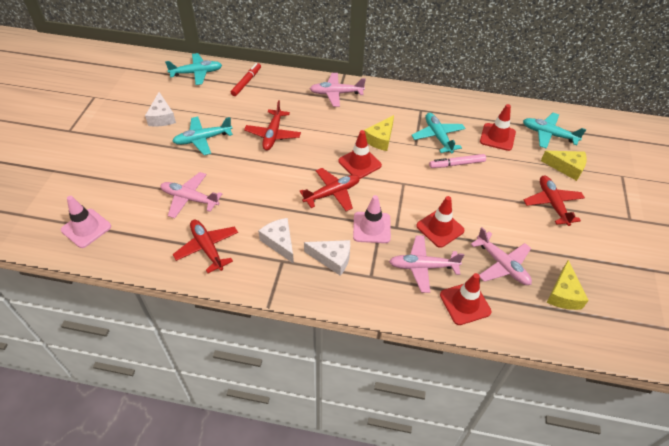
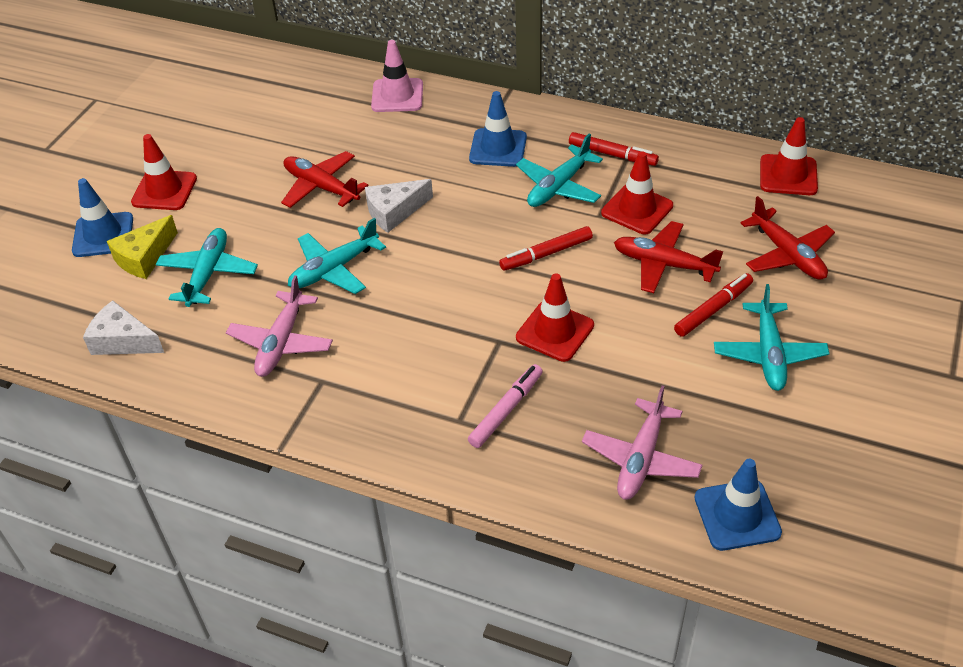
blue traffic cone: 0 -> 3
pink plane: 4 -> 2
pink traffic cone: 2 -> 1
red marker: 1 -> 3
red plane: 4 -> 3
white cheese: 3 -> 2
yellow cheese: 3 -> 1

